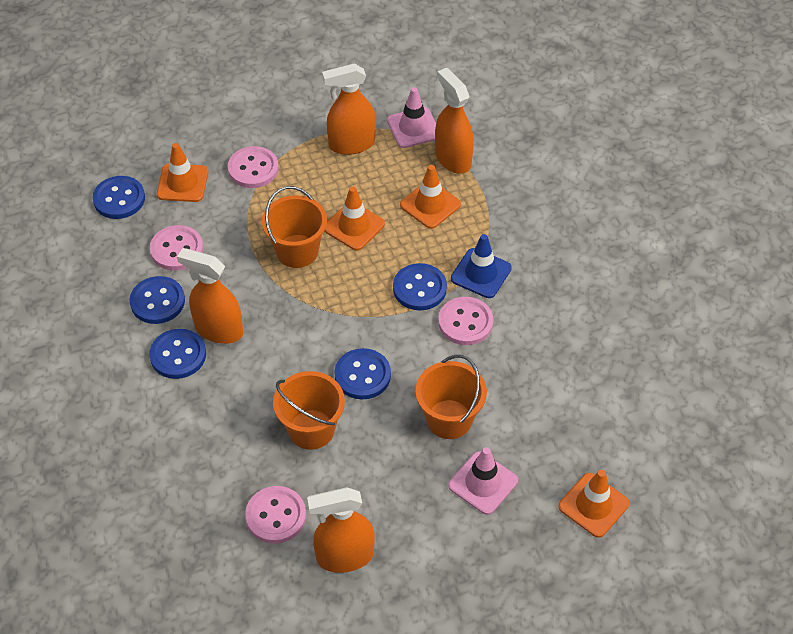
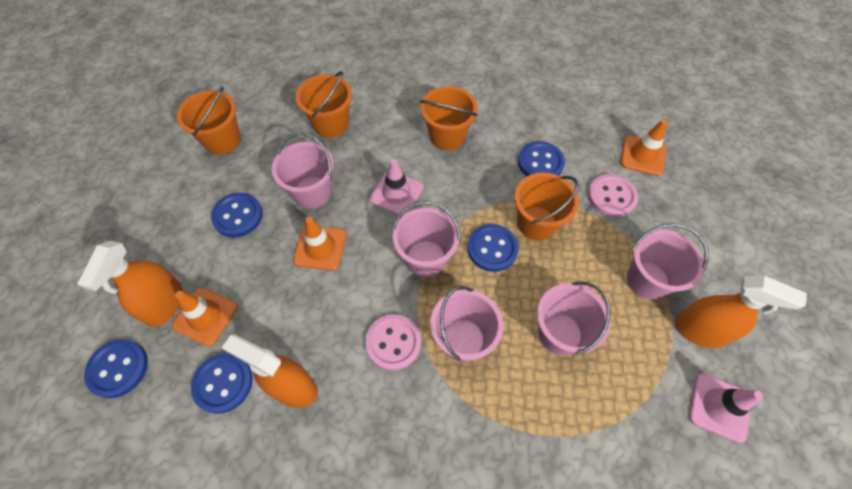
blue traffic cone: 1 -> 0
orange bucket: 3 -> 4
orange spray bottle: 4 -> 3
orange traffic cone: 4 -> 3
pink bucket: 0 -> 5
pink button: 4 -> 2

